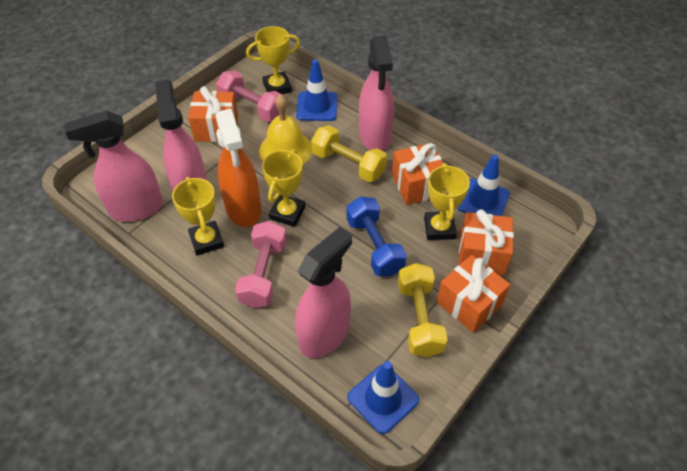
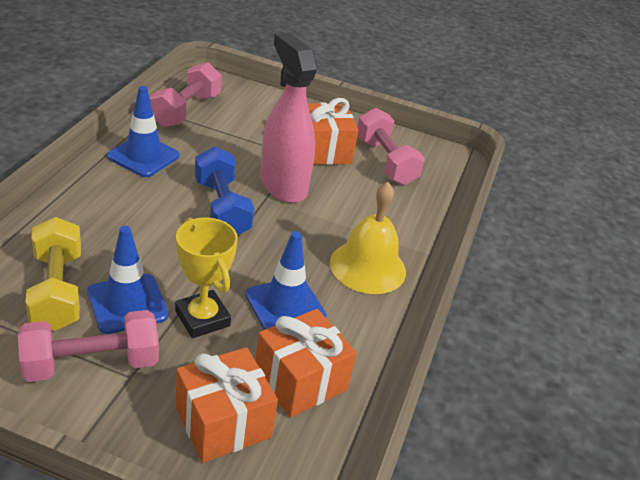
orange gift: 4 -> 3
orange spray bottle: 1 -> 0
pink dumbbell: 2 -> 3
pink spray bottle: 4 -> 1
yellow dumbbell: 2 -> 1
yellow trophy: 4 -> 1

